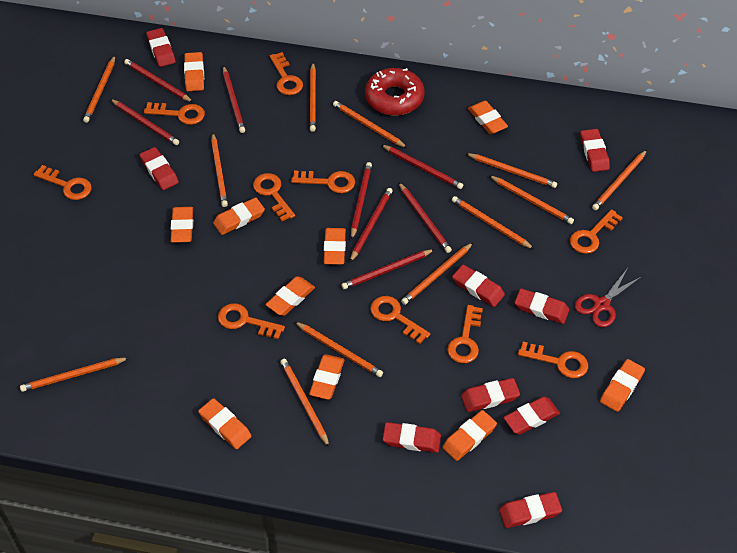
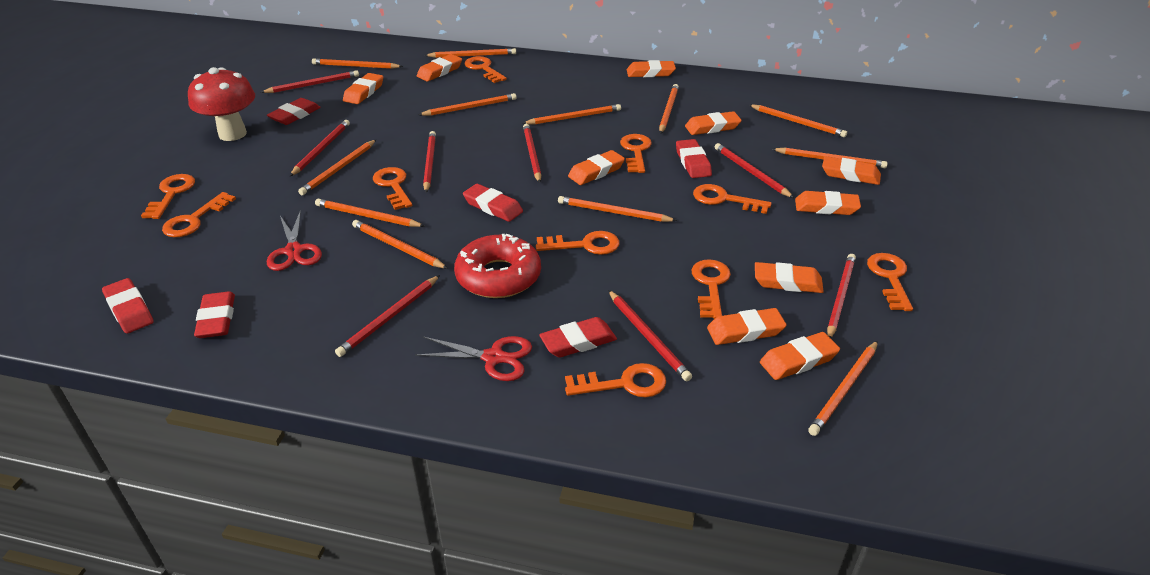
red eraser: 9 -> 6
red mushroom: 0 -> 1
red scissors: 1 -> 2

